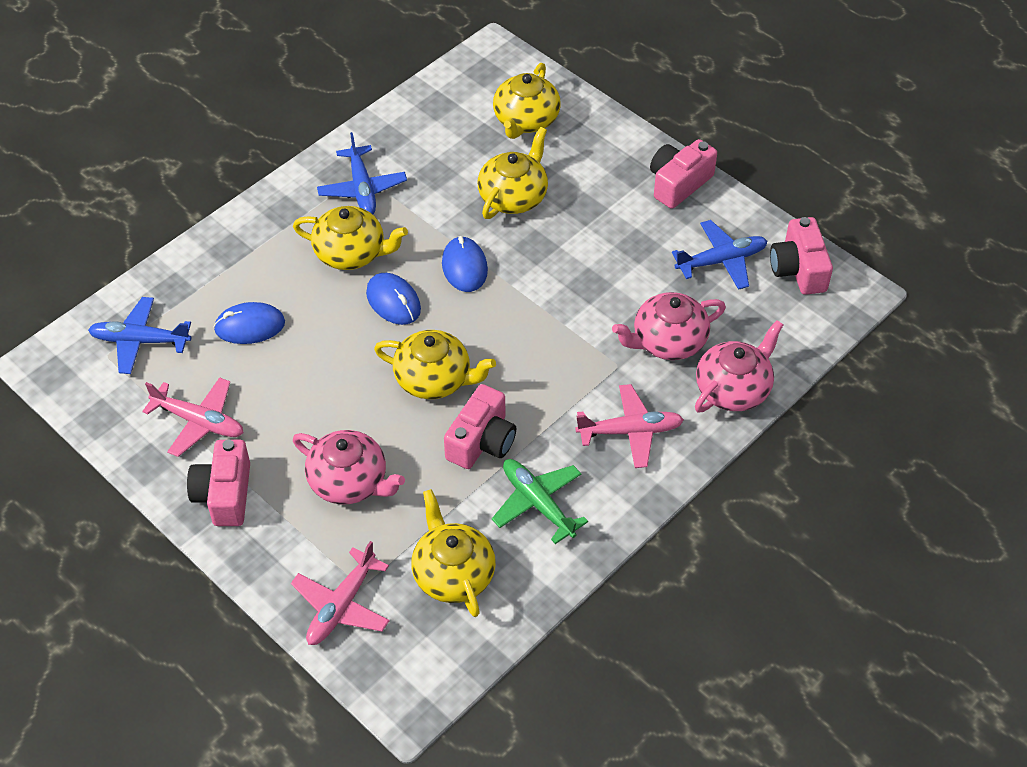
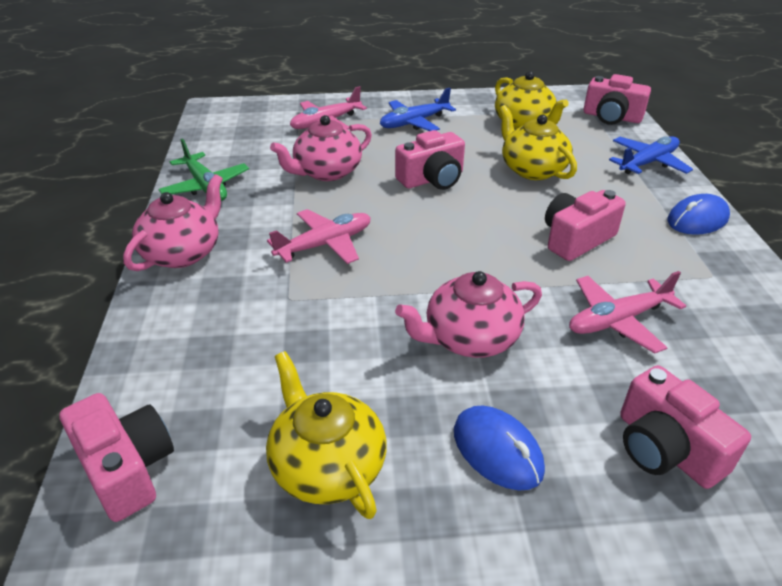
blue mouse: 3 -> 2
blue plane: 3 -> 2
pink camera: 4 -> 5
yellow teapot: 5 -> 3

